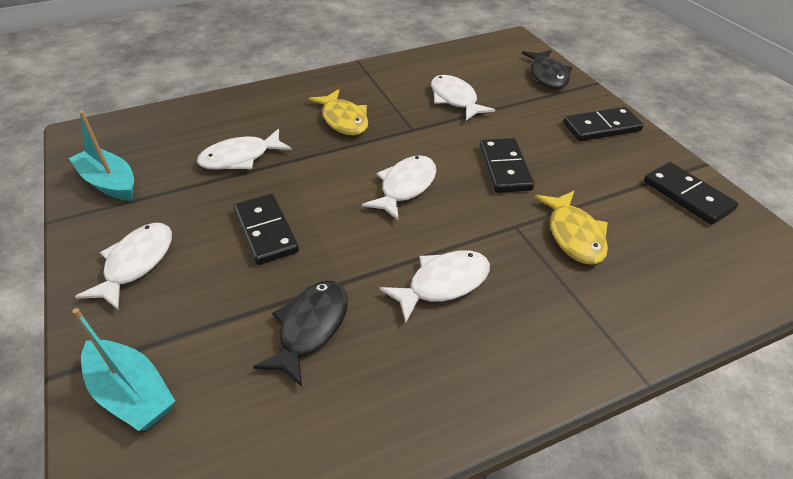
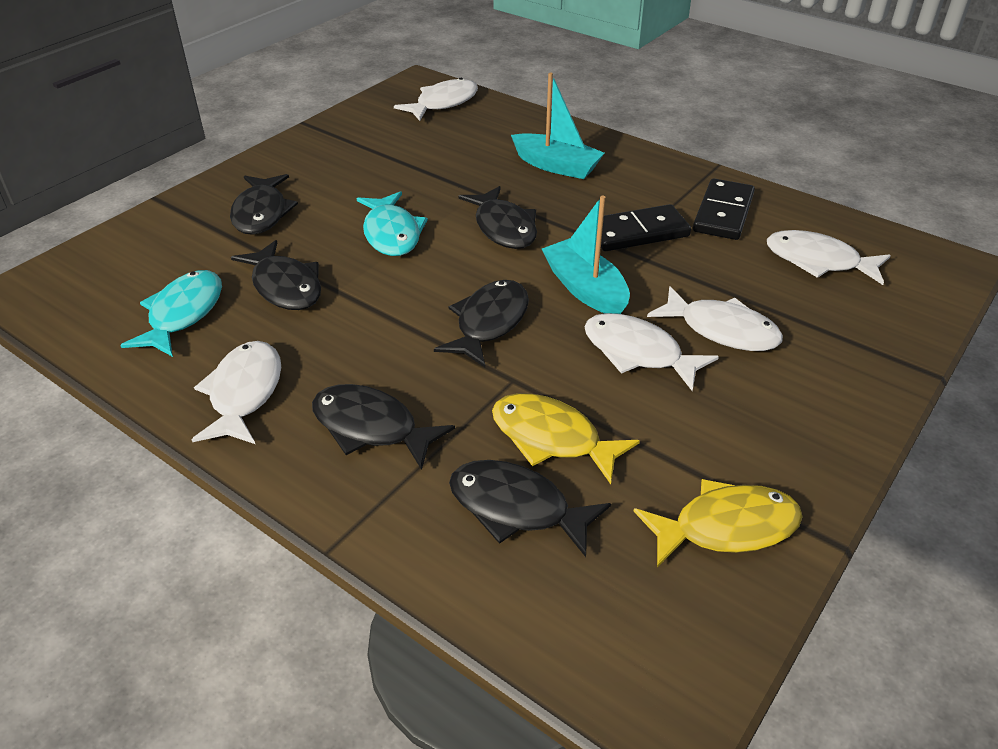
black domino: 4 -> 2
black fish: 2 -> 6
turquoise fish: 0 -> 2

